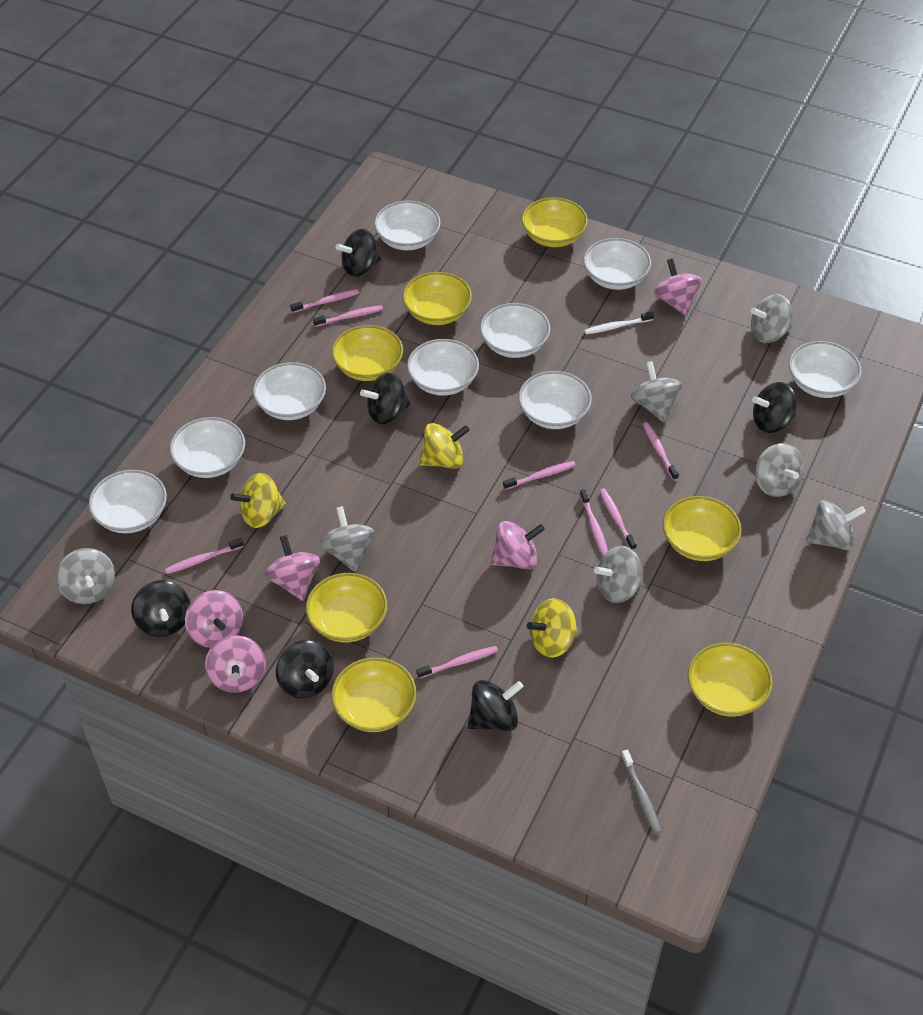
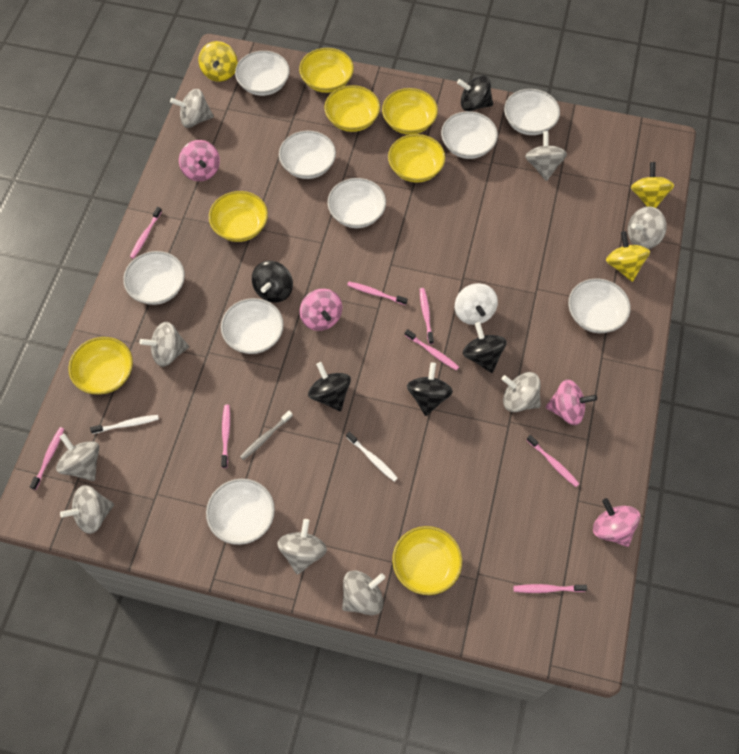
black spinning top: 6 -> 5
grey spinning top: 7 -> 9
pink spinning top: 5 -> 4
white spinning top: 0 -> 1
white toothbrush: 1 -> 2

